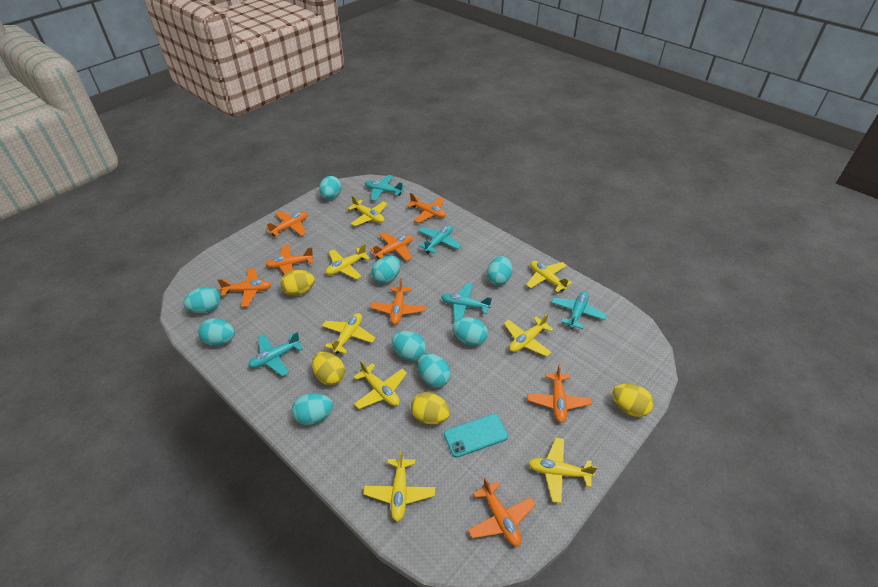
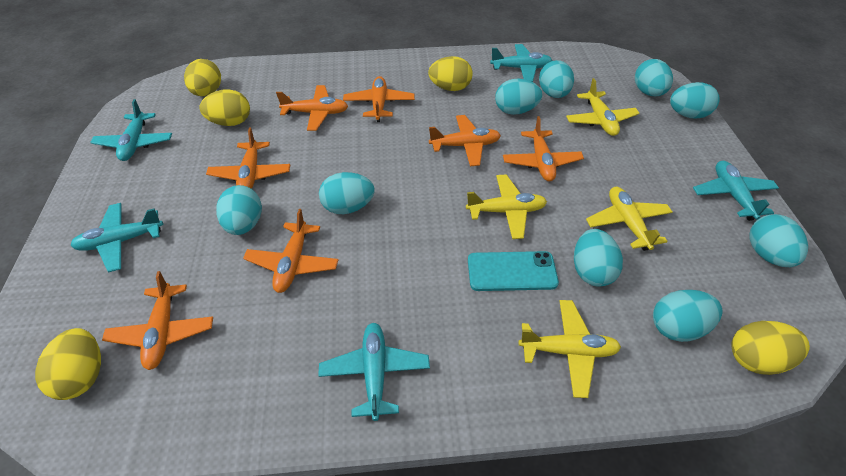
orange plane: 8 -> 7
yellow egg: 4 -> 5
yellow plane: 8 -> 4

